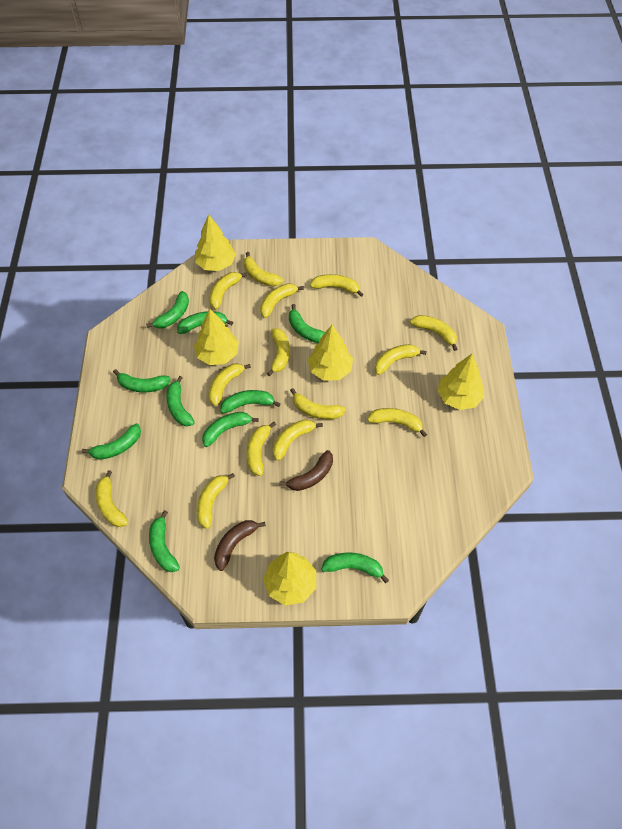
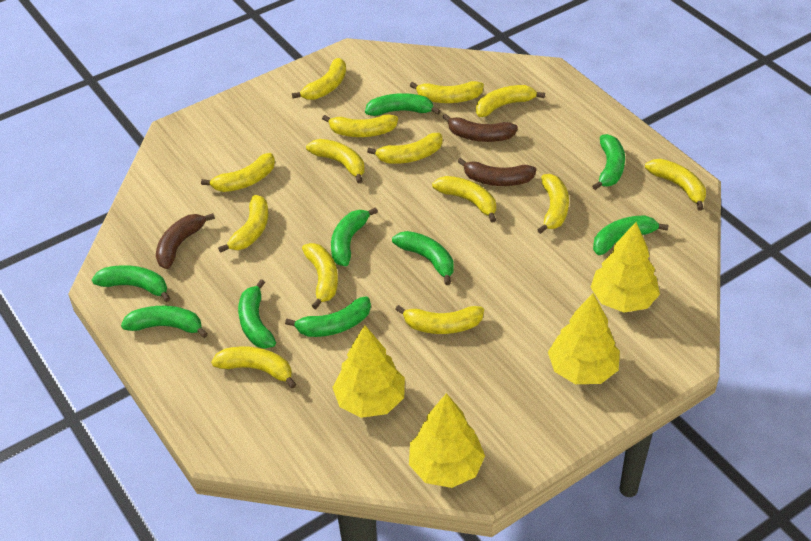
brown banana: 2 -> 3
green banana: 10 -> 9
yellow tree: 5 -> 4

